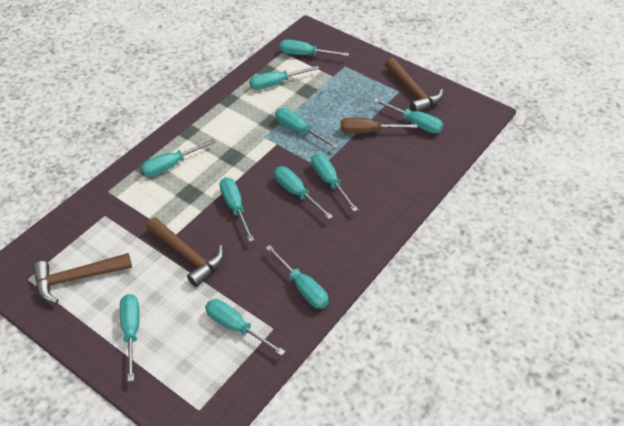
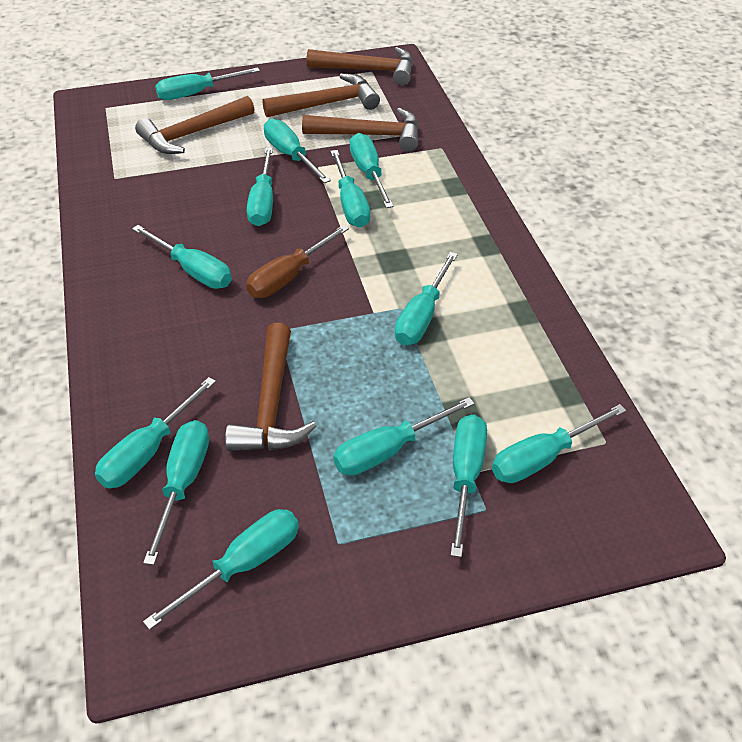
brown hammer: 3 -> 5
turquoise screwdriver: 11 -> 13

